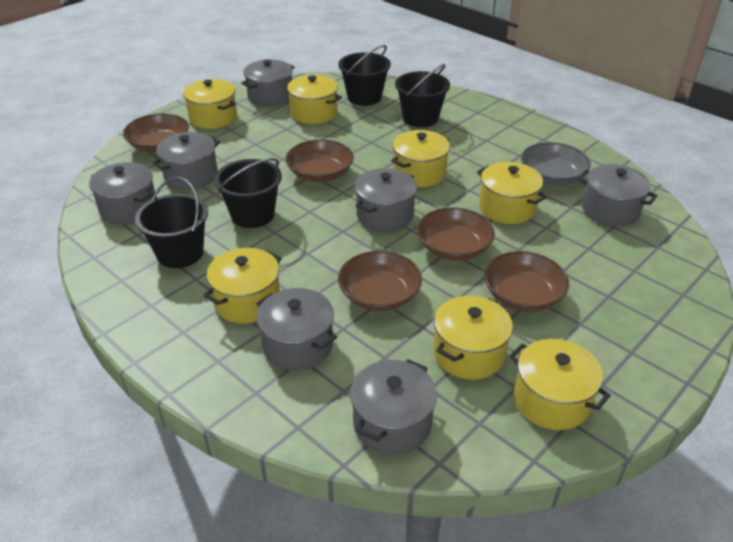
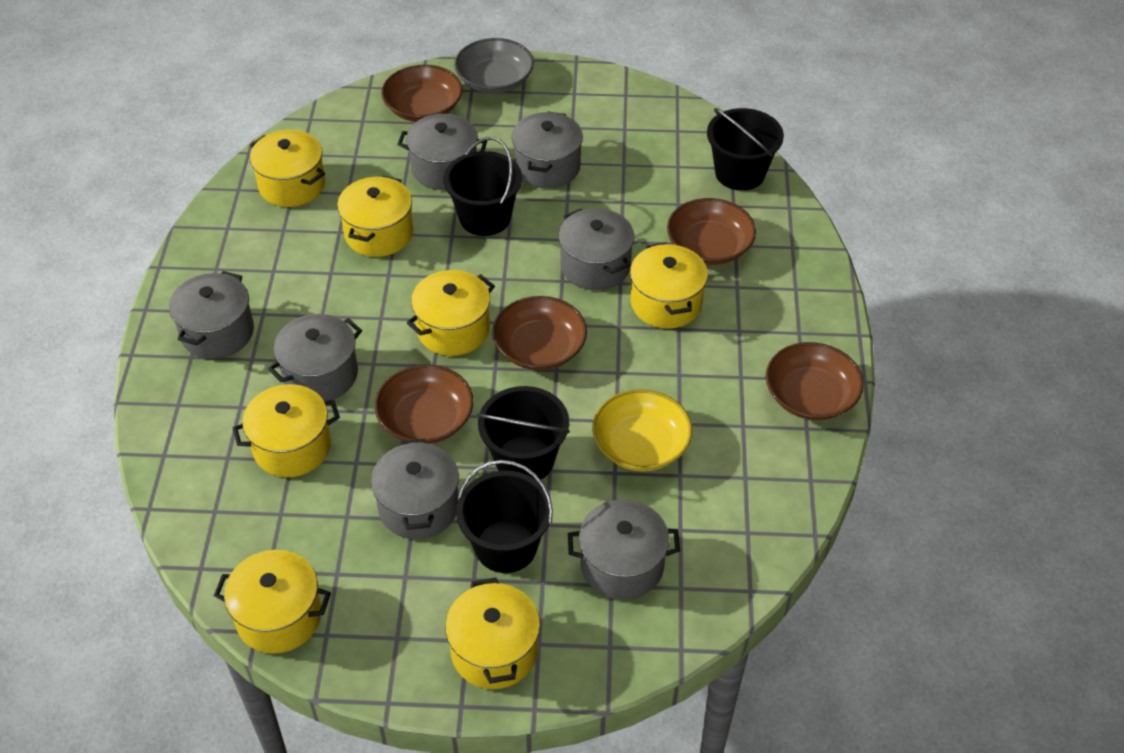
yellow bowl: 0 -> 1

